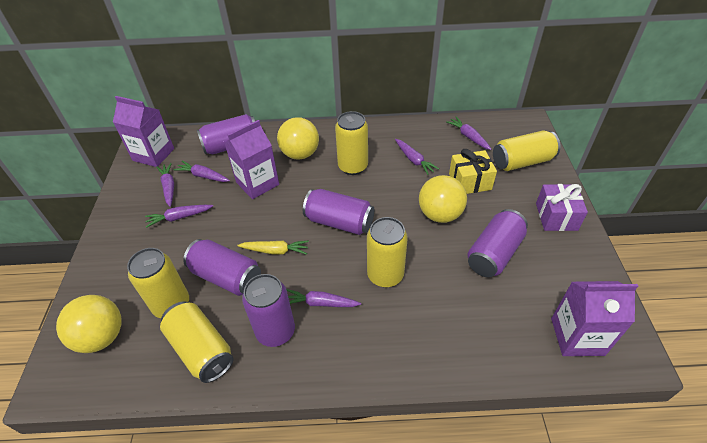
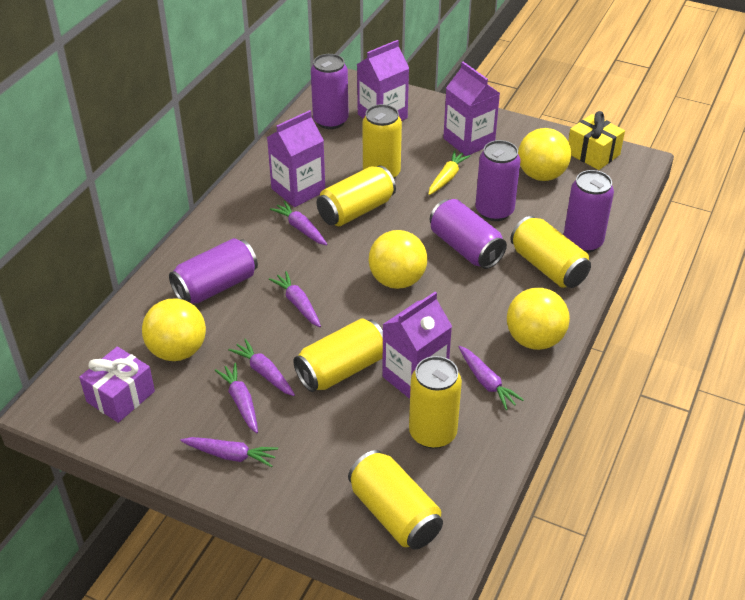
purple carton: 3 -> 4
yellow ball: 3 -> 4
yellow can: 5 -> 6

